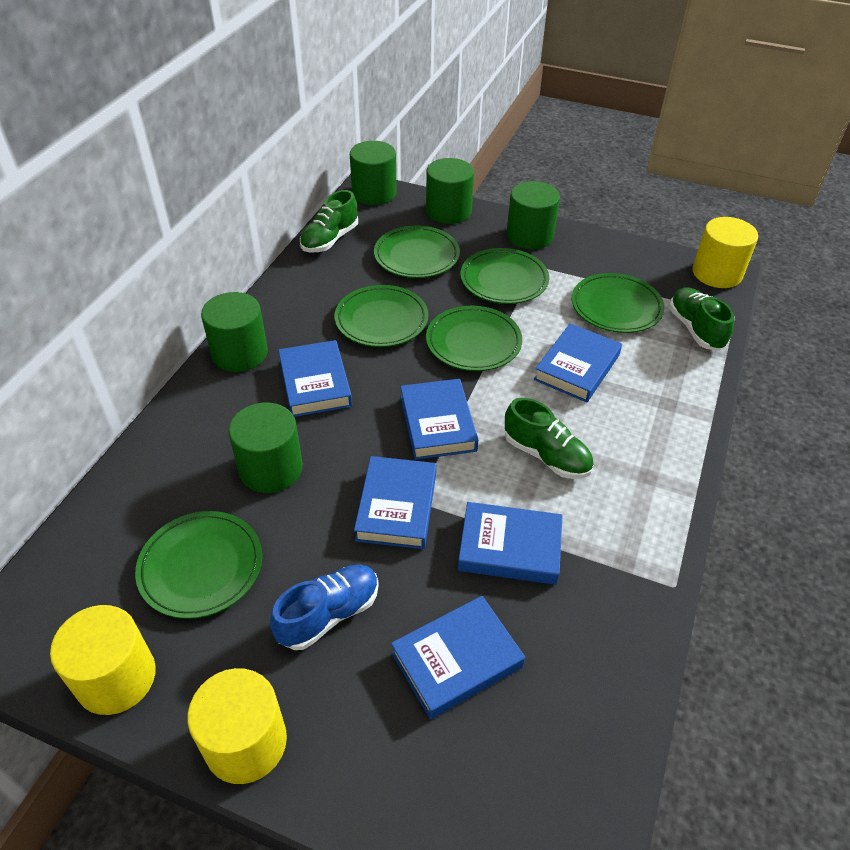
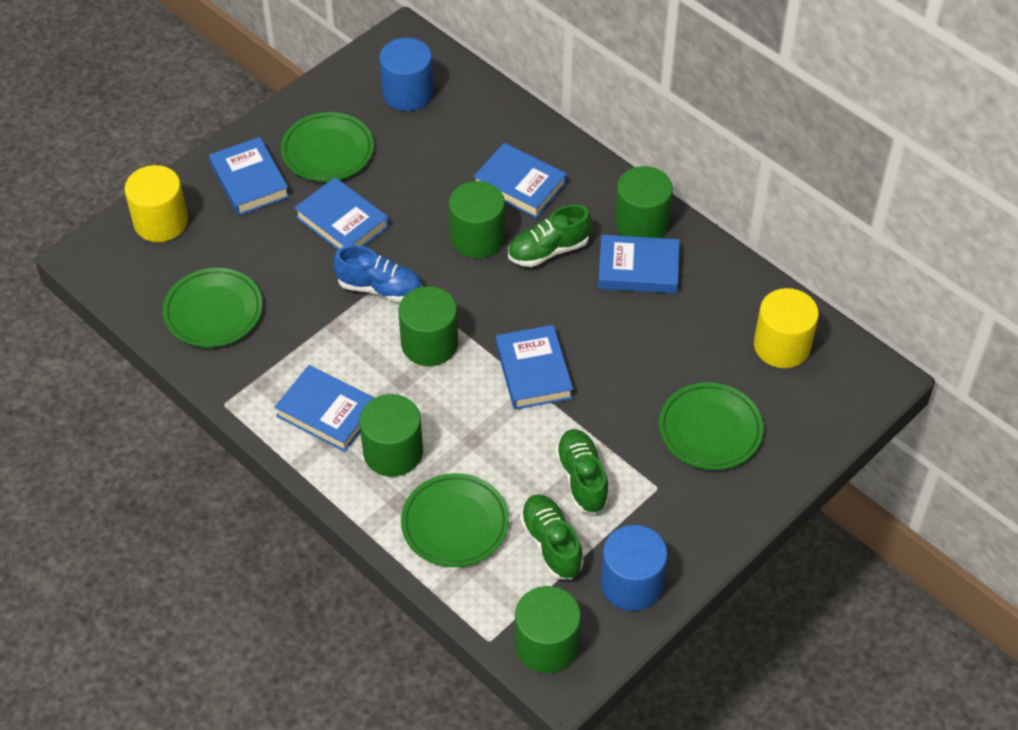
blue cylinder: 0 -> 2
green plate: 6 -> 4
yellow cylinder: 3 -> 2

